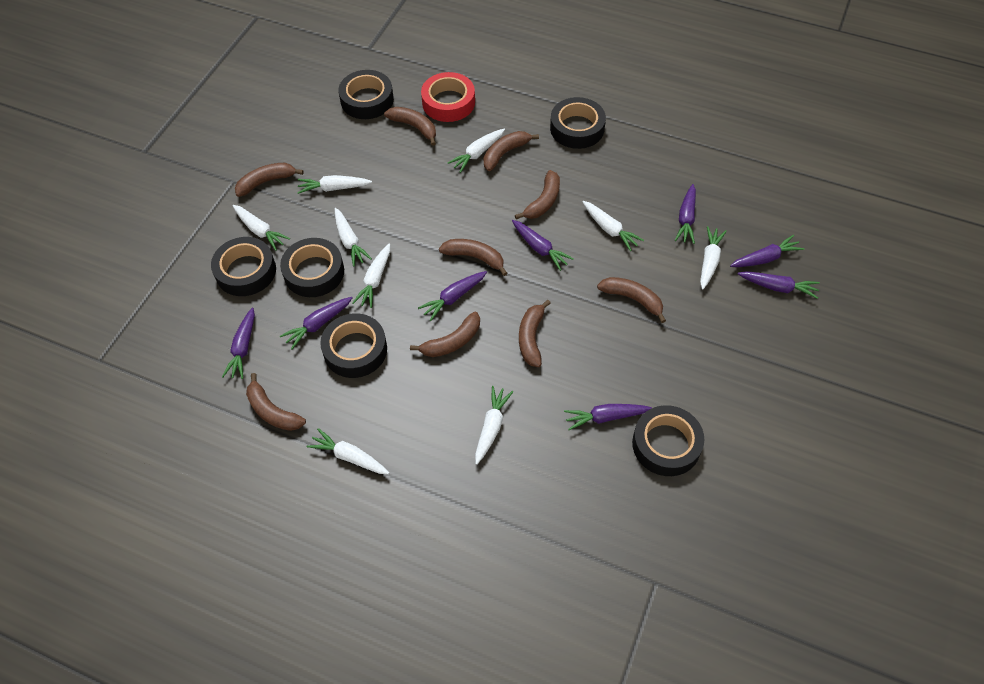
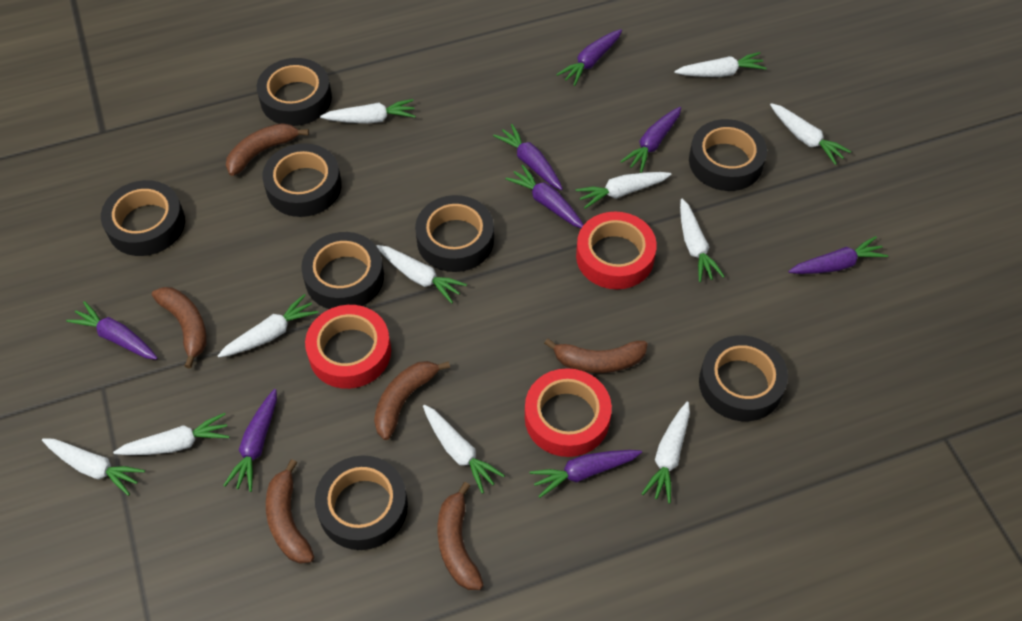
black tape: 6 -> 8
brown banana: 9 -> 6
red tape: 1 -> 3
white carrot: 9 -> 11

